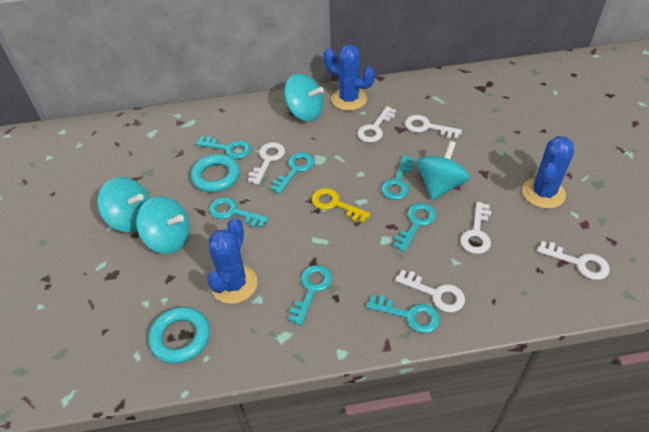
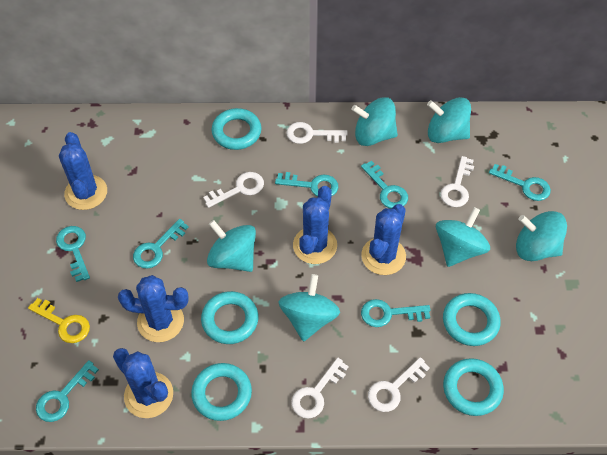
blue cactus: 3 -> 5
turquoise ring: 2 -> 5
turquoise spinning top: 4 -> 6
white key: 6 -> 5

